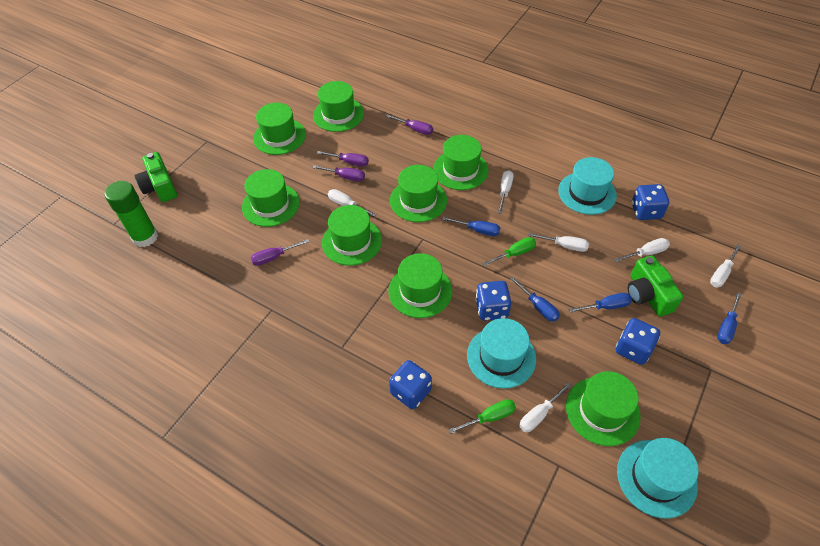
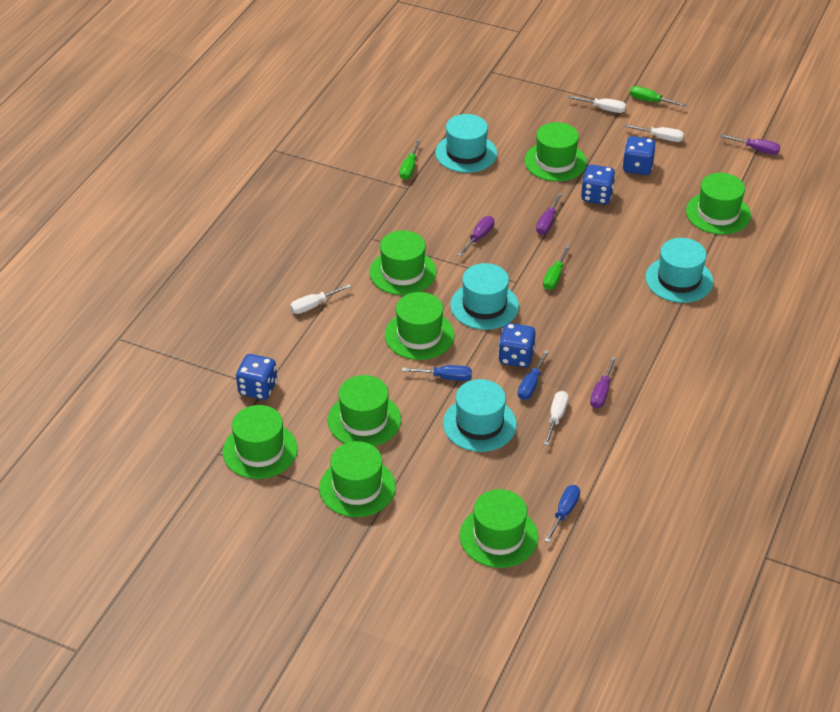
blue screwdriver: 4 -> 3
green camera: 2 -> 0
green glue stick: 1 -> 0
green screwdriver: 2 -> 3
turquoise hat: 3 -> 4
white screwdriver: 6 -> 4

